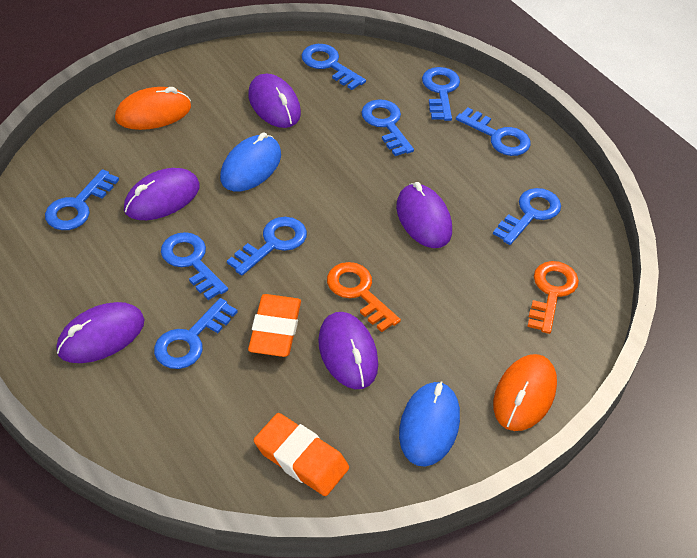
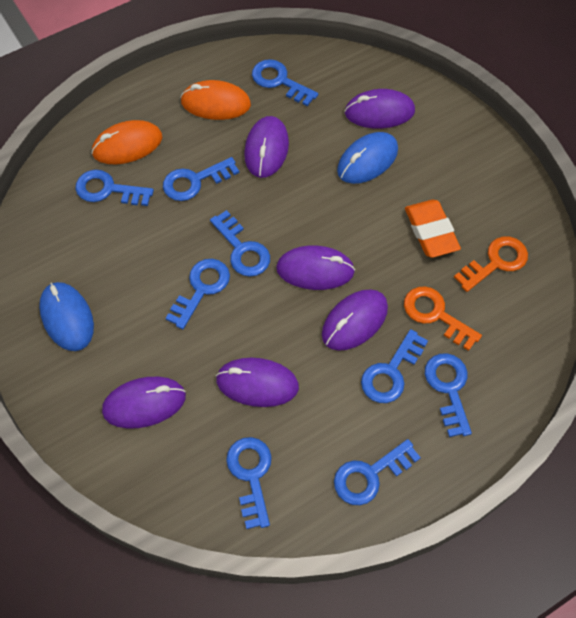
orange eraser: 2 -> 1
purple mouse: 5 -> 6

